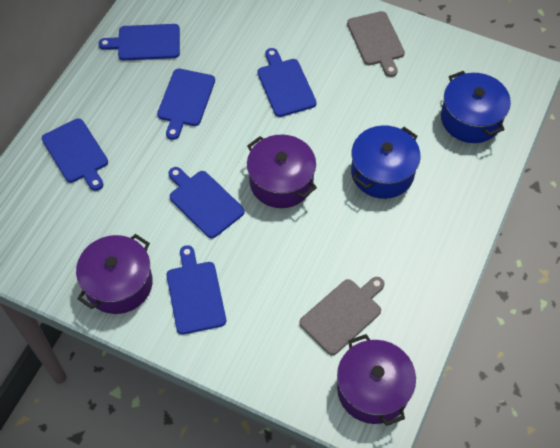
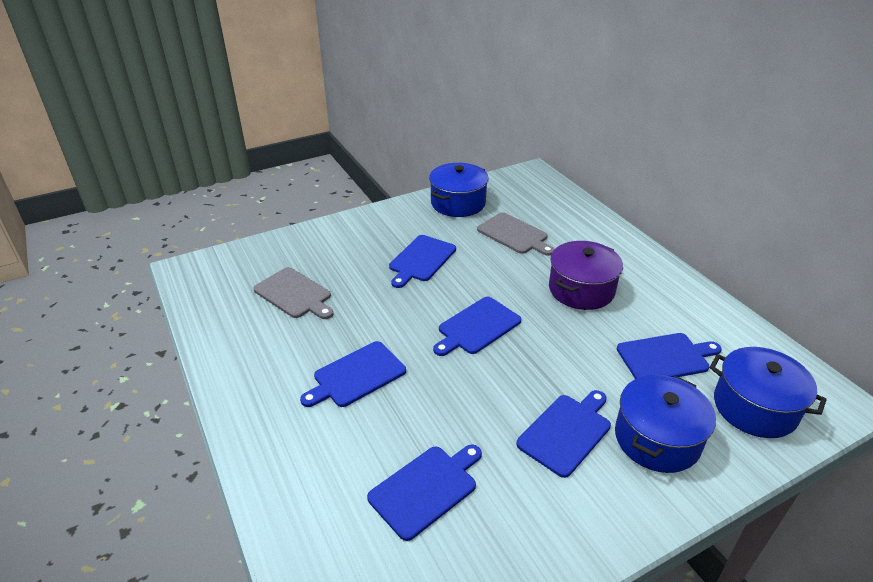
blue pot: 2 -> 3
purple pot: 3 -> 1

